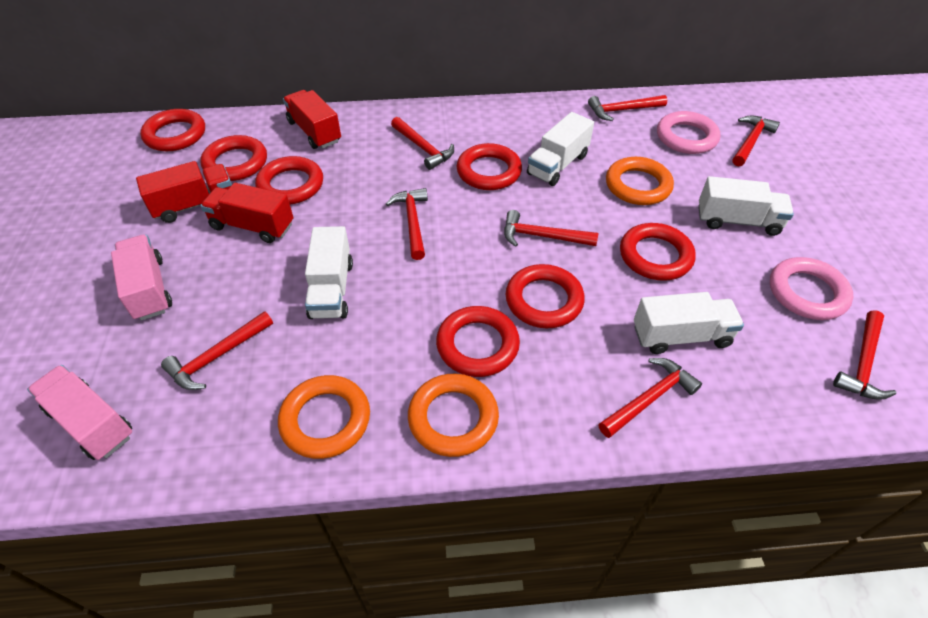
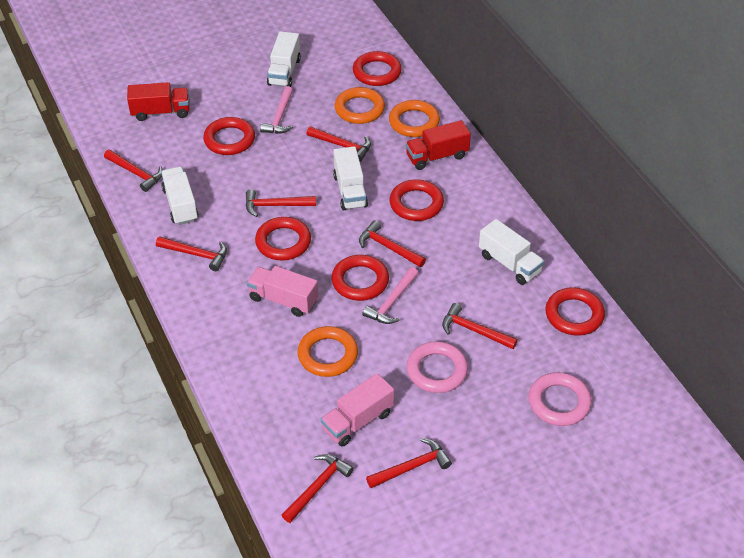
pink hammer: 0 -> 2
red ring: 7 -> 6
red truck: 3 -> 2

